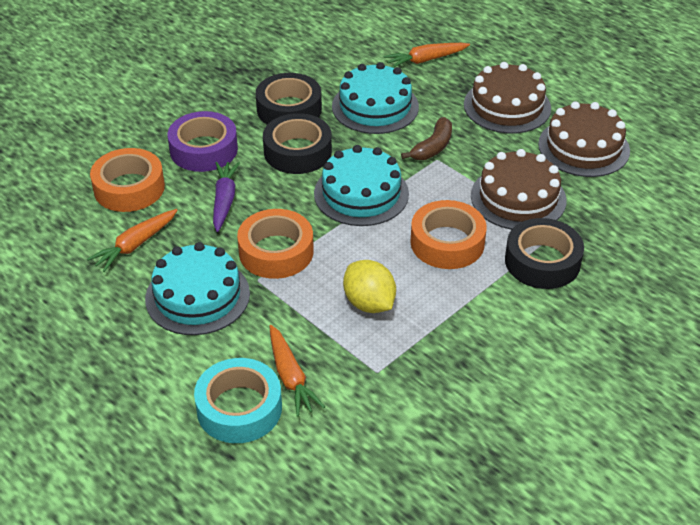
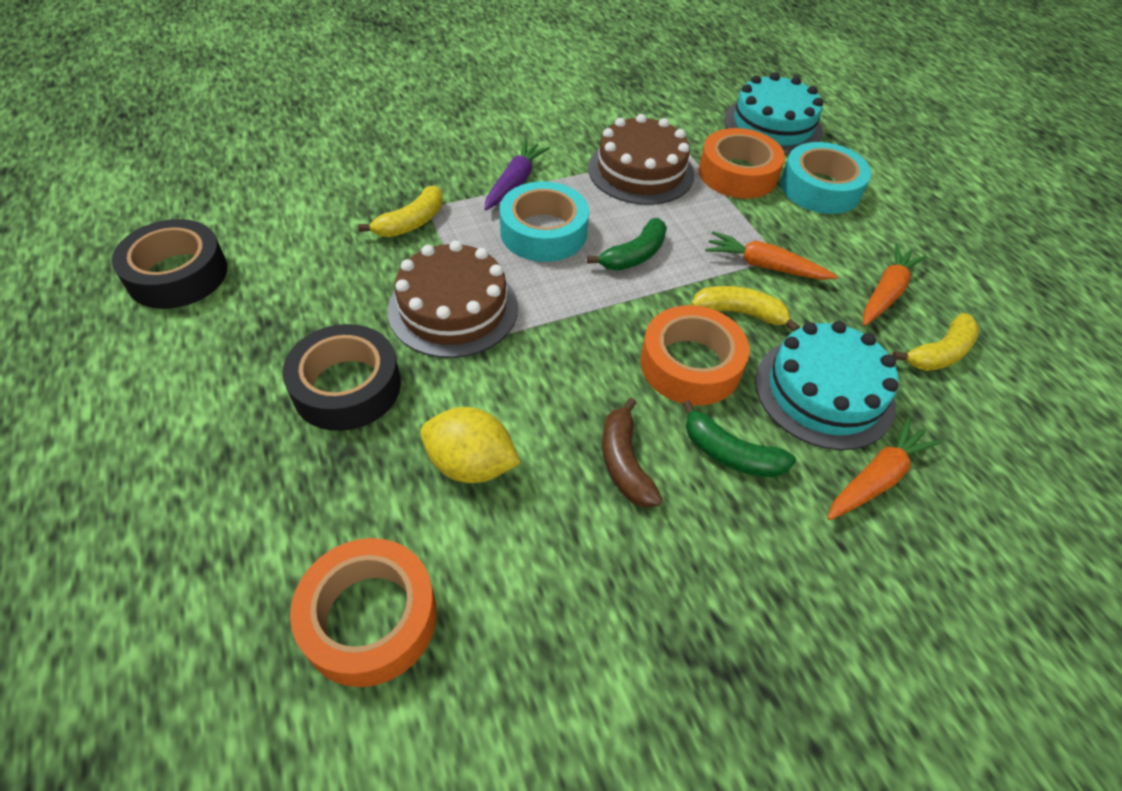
black tape: 3 -> 2
brown cake: 3 -> 2
green banana: 0 -> 2
purple tape: 1 -> 0
turquoise cake: 3 -> 2
turquoise tape: 1 -> 2
yellow banana: 0 -> 3

